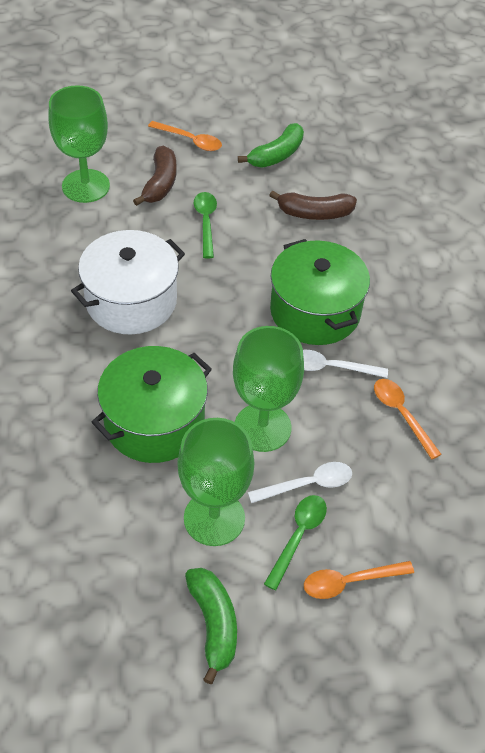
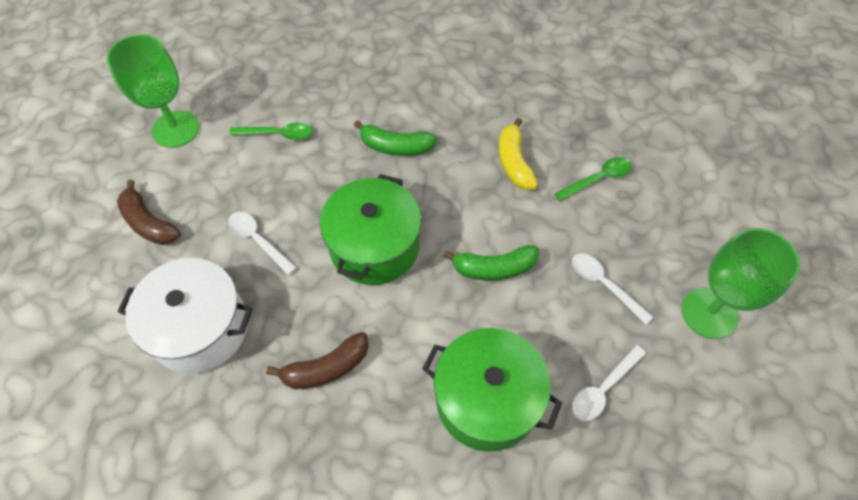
green goblet: 3 -> 2
orange spoon: 3 -> 0
white spoon: 2 -> 3
yellow banana: 0 -> 1

